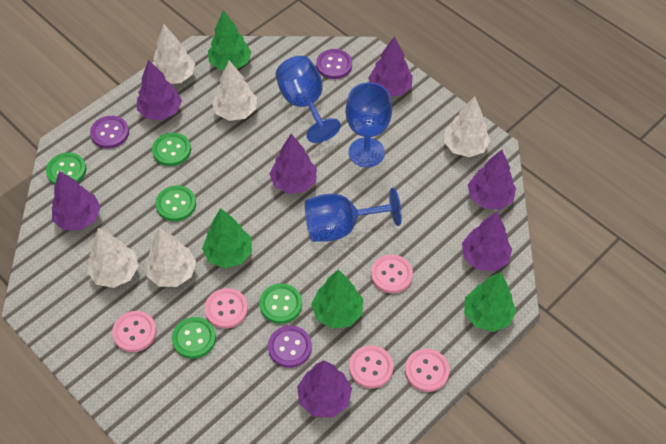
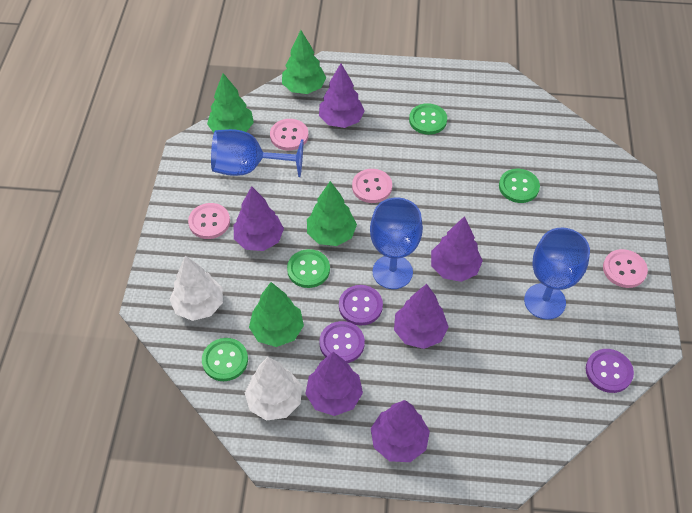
green button: 5 -> 4
pink button: 5 -> 4
purple tree: 7 -> 6
white tree: 5 -> 2

